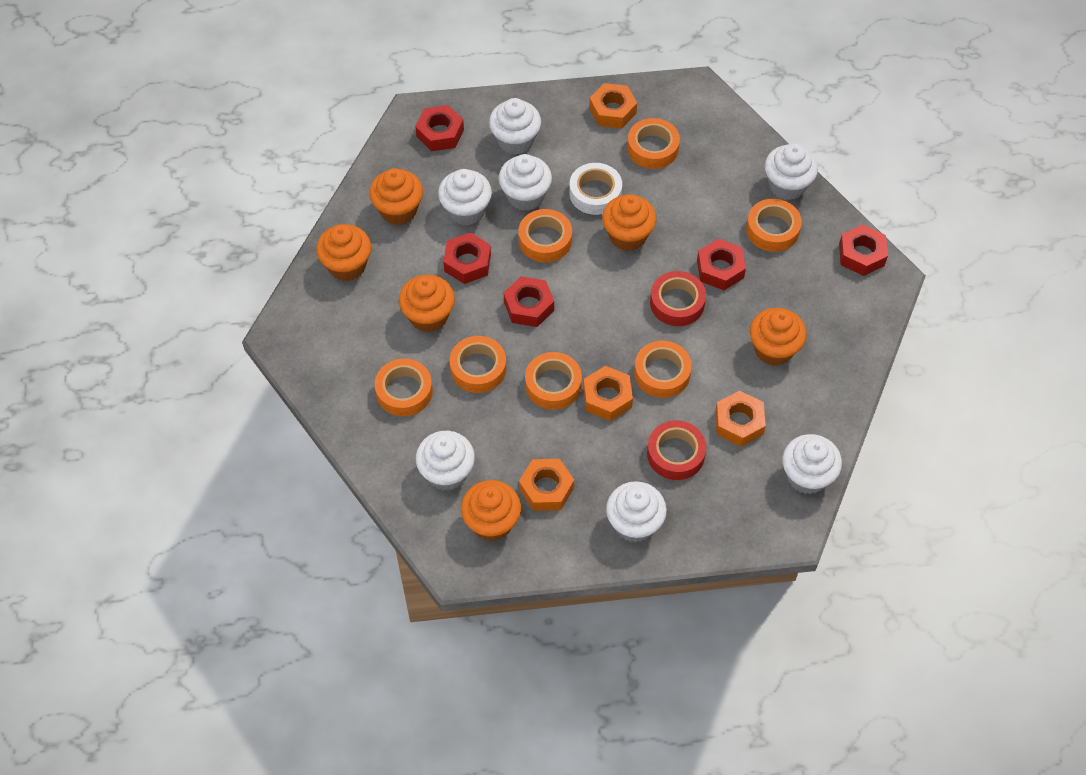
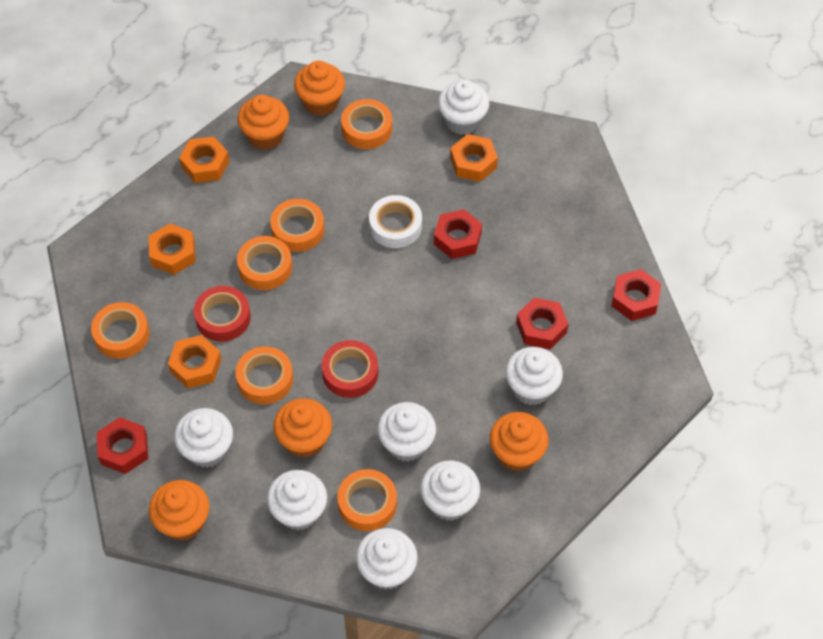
orange cupcake: 6 -> 5
orange tape: 7 -> 6
red nut: 5 -> 4

